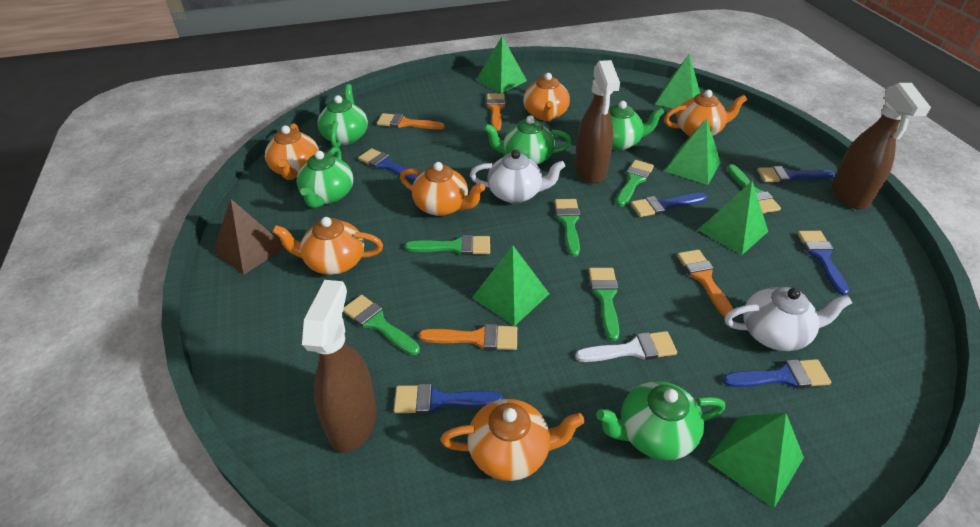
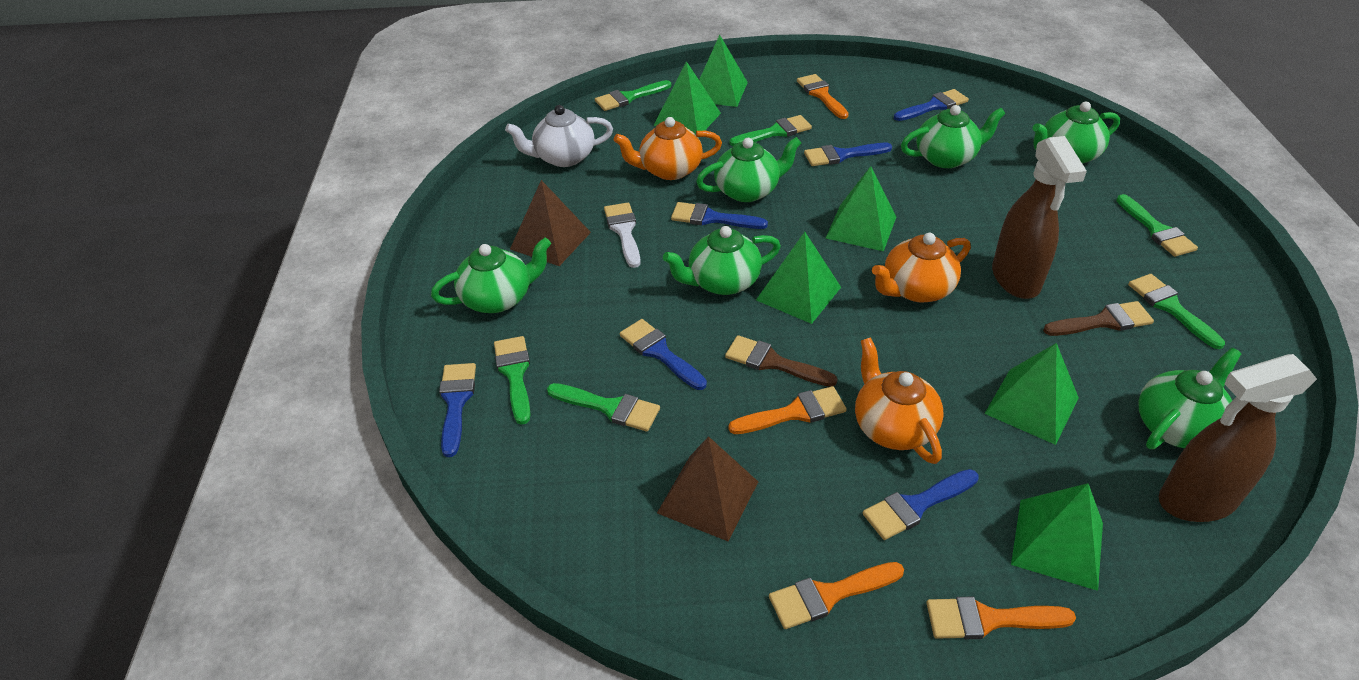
brown brush: 0 -> 2
brown pyramid: 1 -> 2
brown spray bottle: 3 -> 2
green teapot: 5 -> 6
orange teapot: 6 -> 3
white teapot: 2 -> 1

